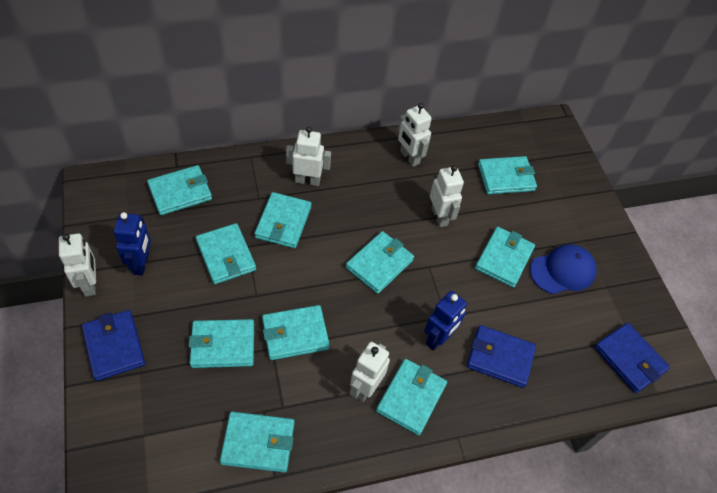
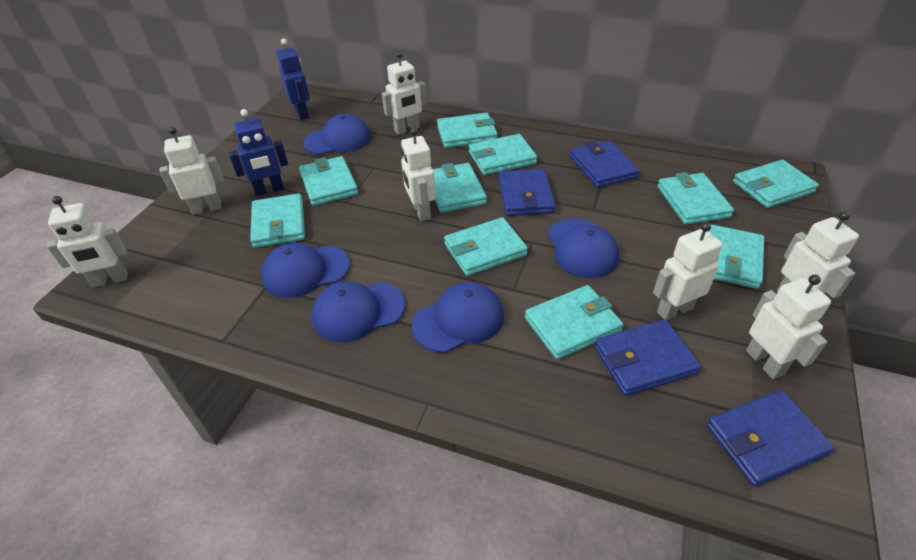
blue cap: 1 -> 5
blue wallet: 3 -> 4
white robot: 5 -> 7

